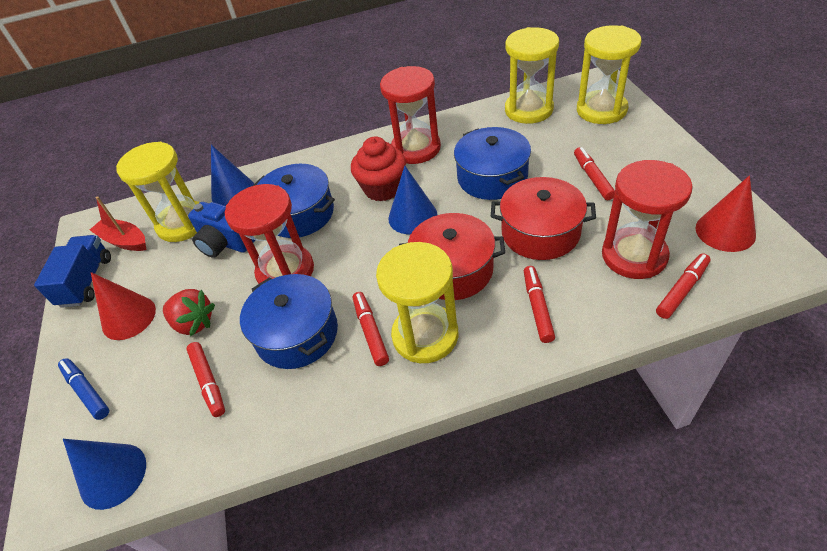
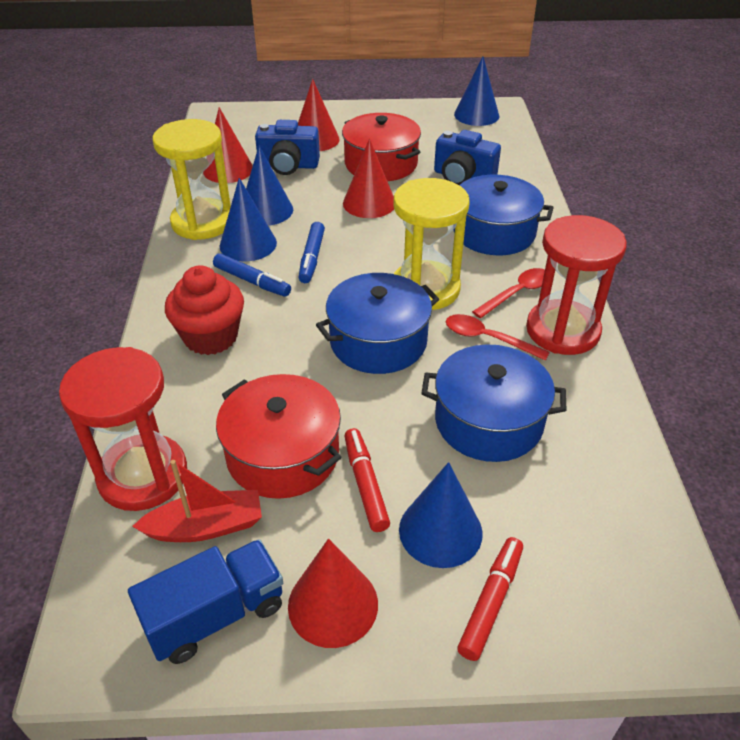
blue camera: 1 -> 2
blue cone: 3 -> 4
blue marker: 1 -> 2
red cone: 2 -> 4
red hourglass: 3 -> 2
red marker: 5 -> 2
red spoon: 0 -> 2
red strawberry: 1 -> 0
yellow hourglass: 4 -> 2

